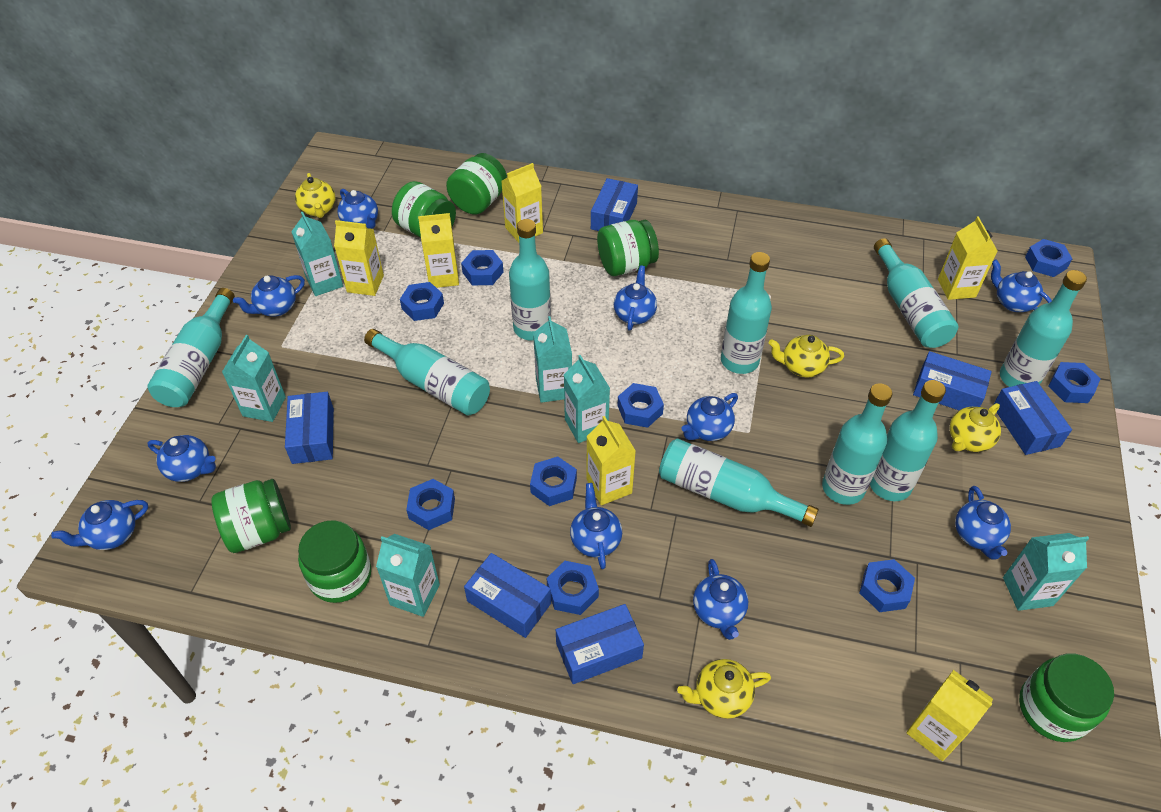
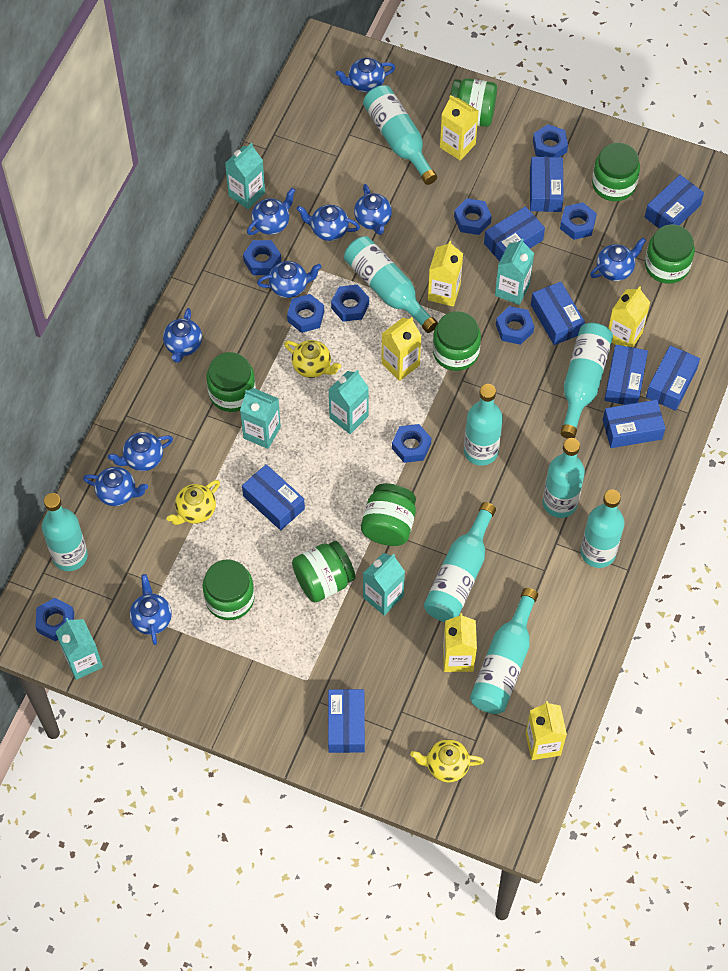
blue box: 6 -> 9
green jar: 6 -> 8
yellow teapot: 4 -> 3

